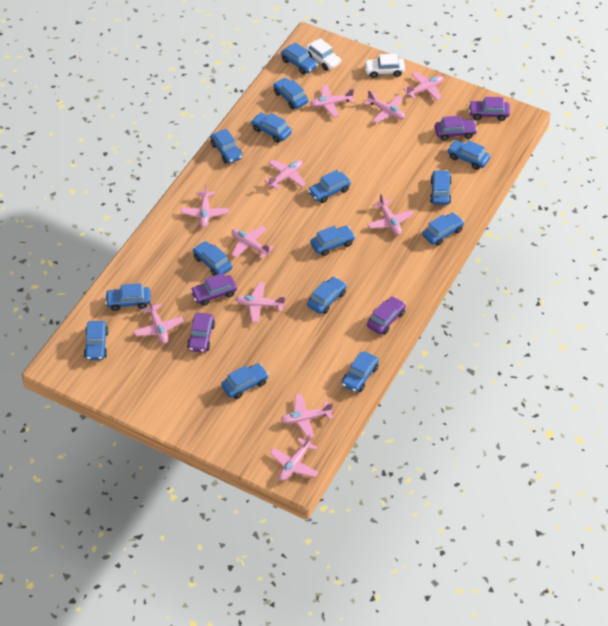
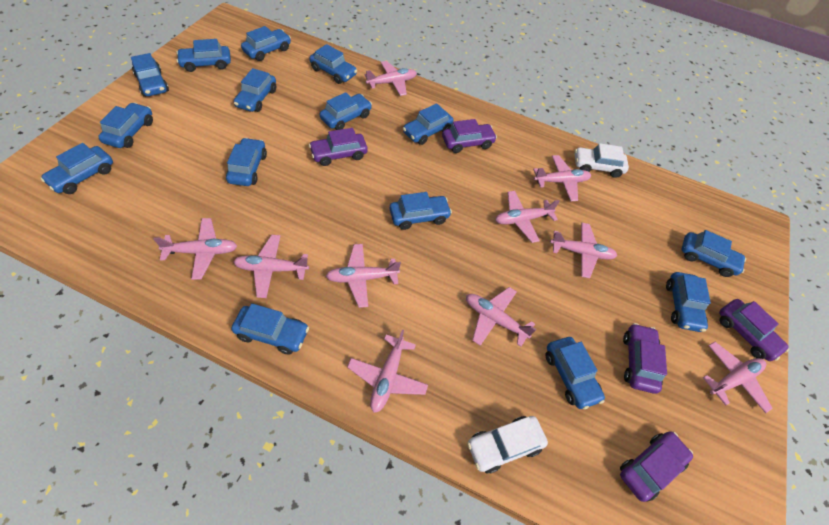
pink plane: 11 -> 10

